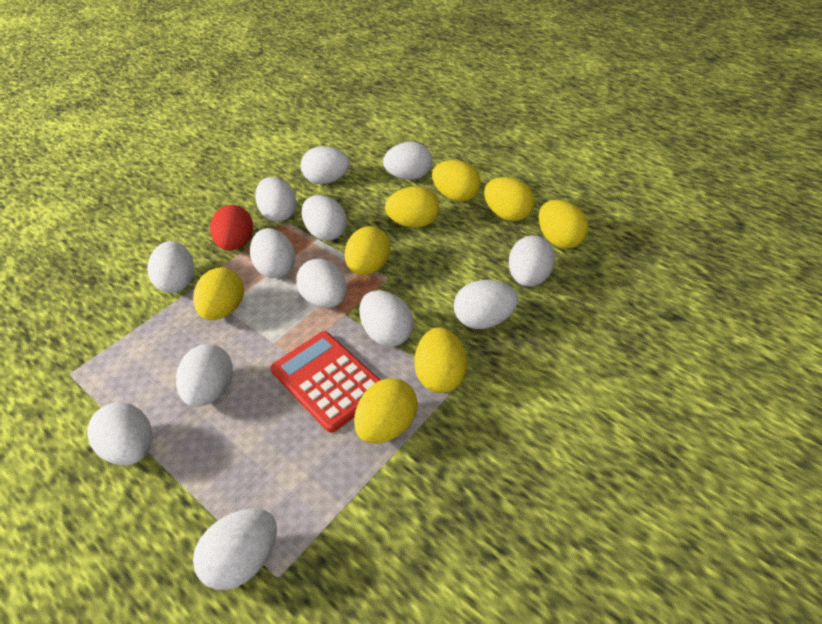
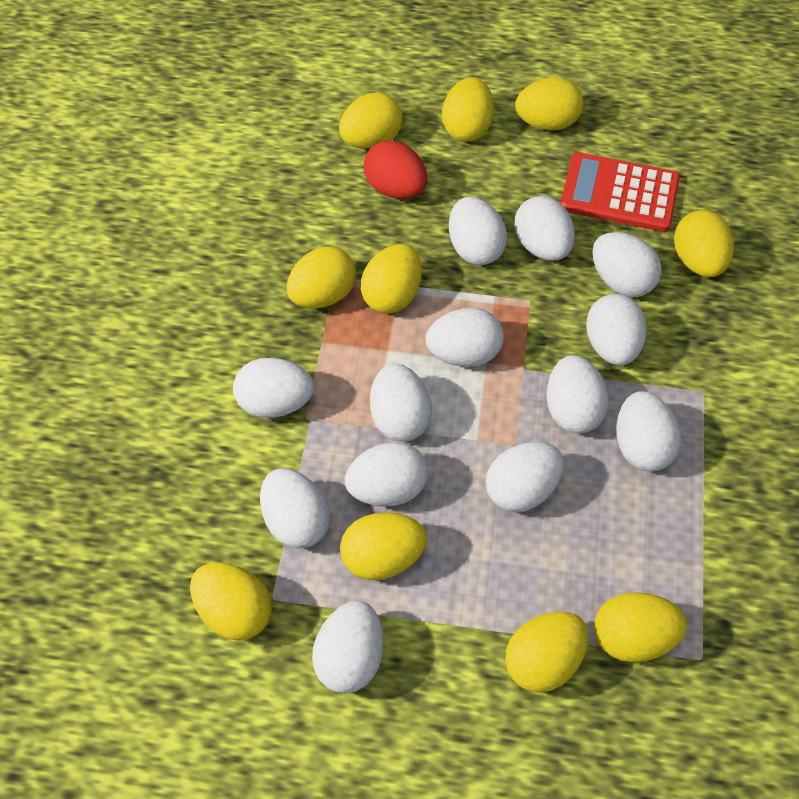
yellow egg: 8 -> 10

